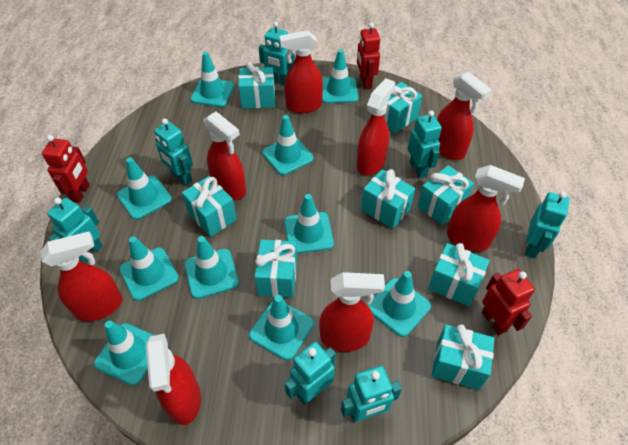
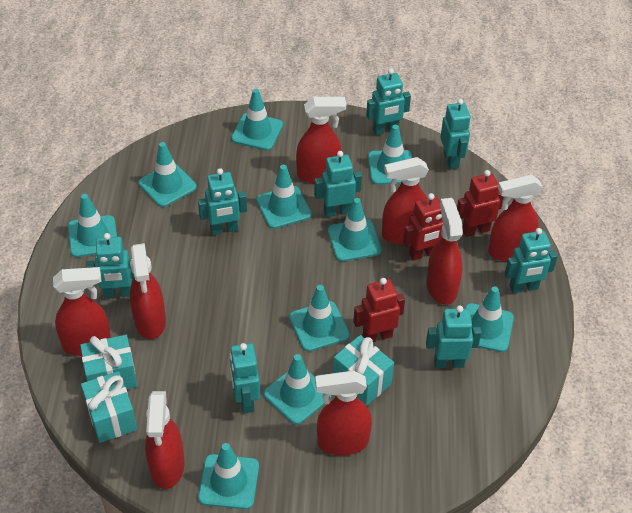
turquoise gift: 8 -> 3
turquoise robot: 7 -> 8

